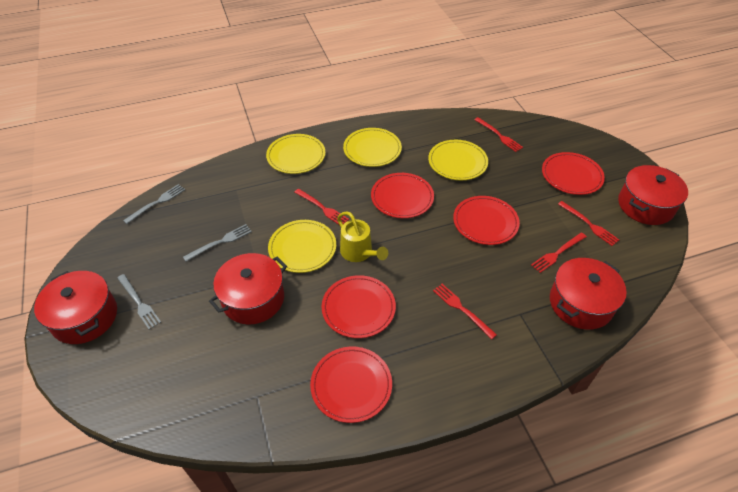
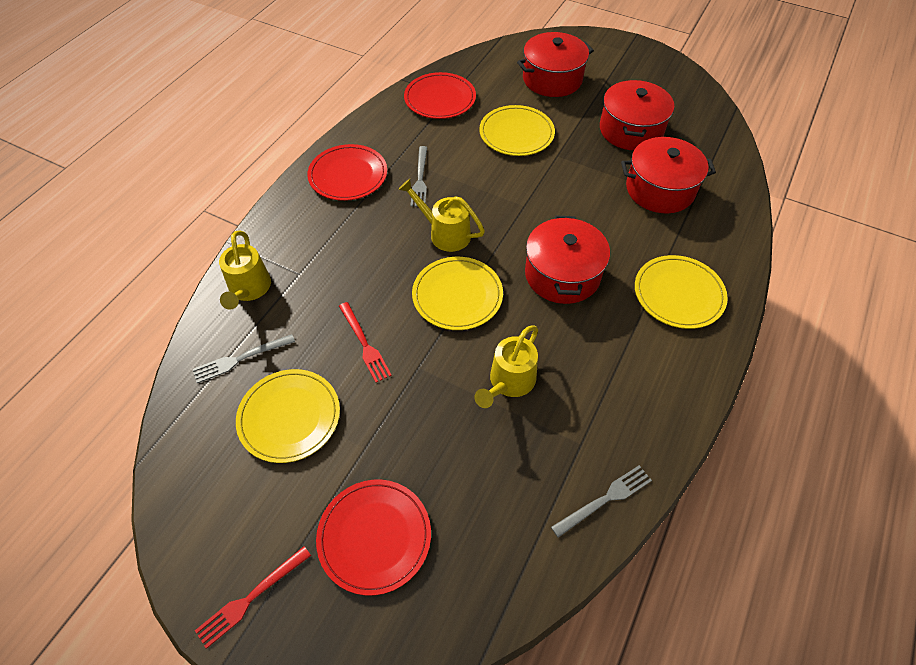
red fork: 5 -> 2
red plate: 5 -> 3
yellow watering can: 1 -> 3

